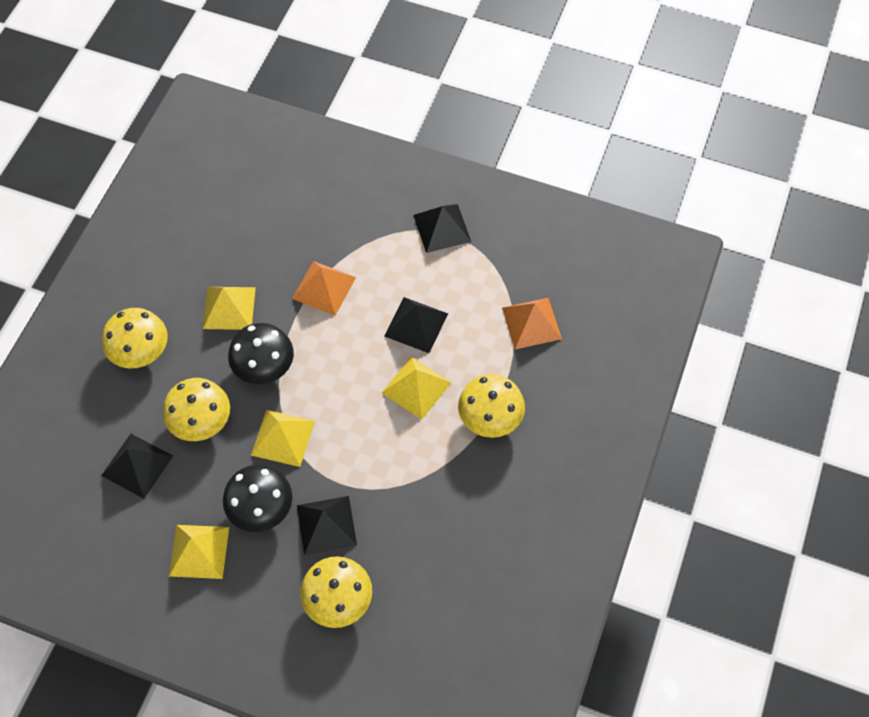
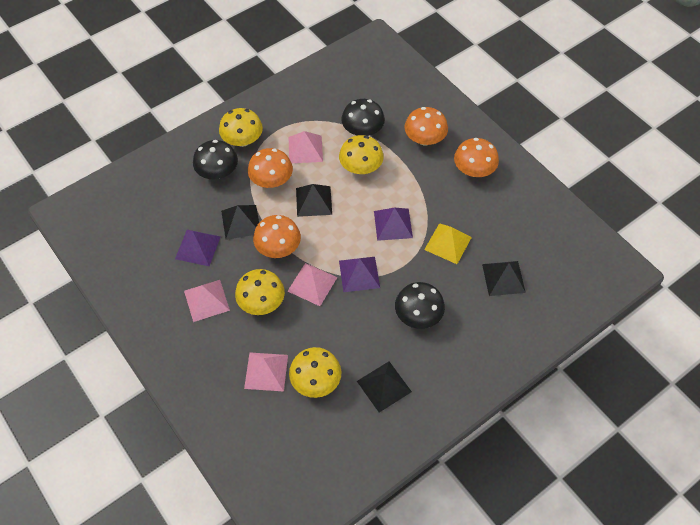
black mushroom: 2 -> 3
orange mushroom: 0 -> 4
orange pyramid: 2 -> 0
pink pyramid: 0 -> 4
purple pyramid: 0 -> 3
yellow pyramid: 4 -> 1

